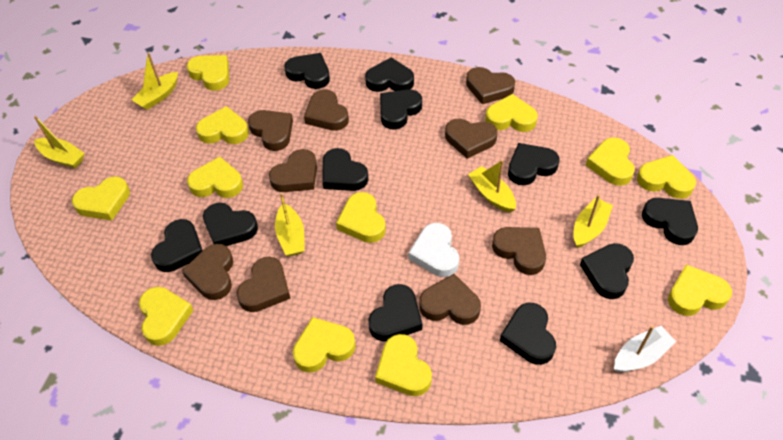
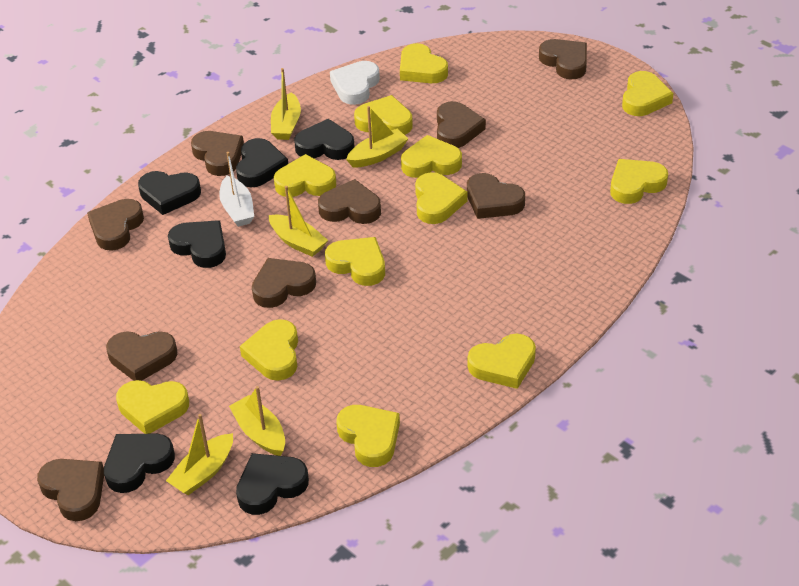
black heart: 11 -> 6

